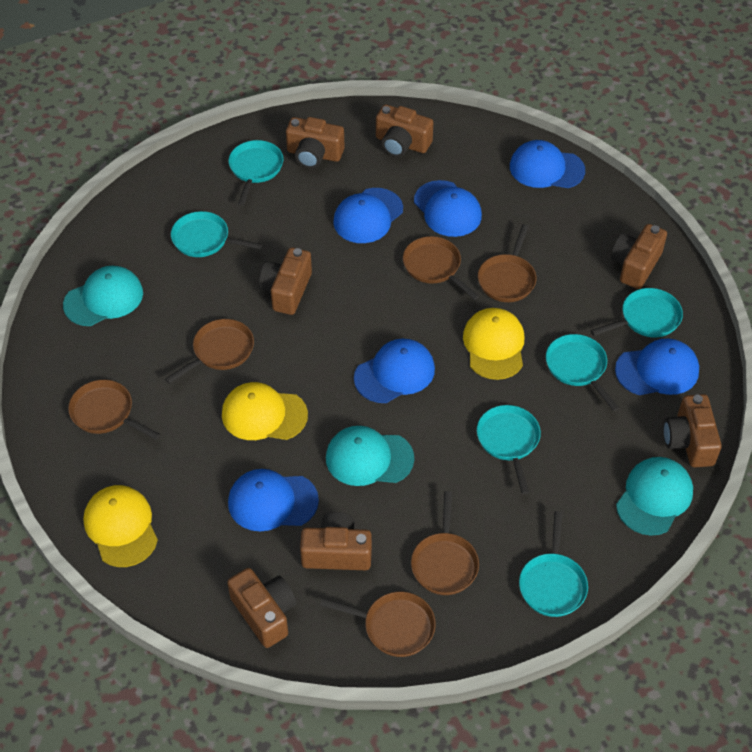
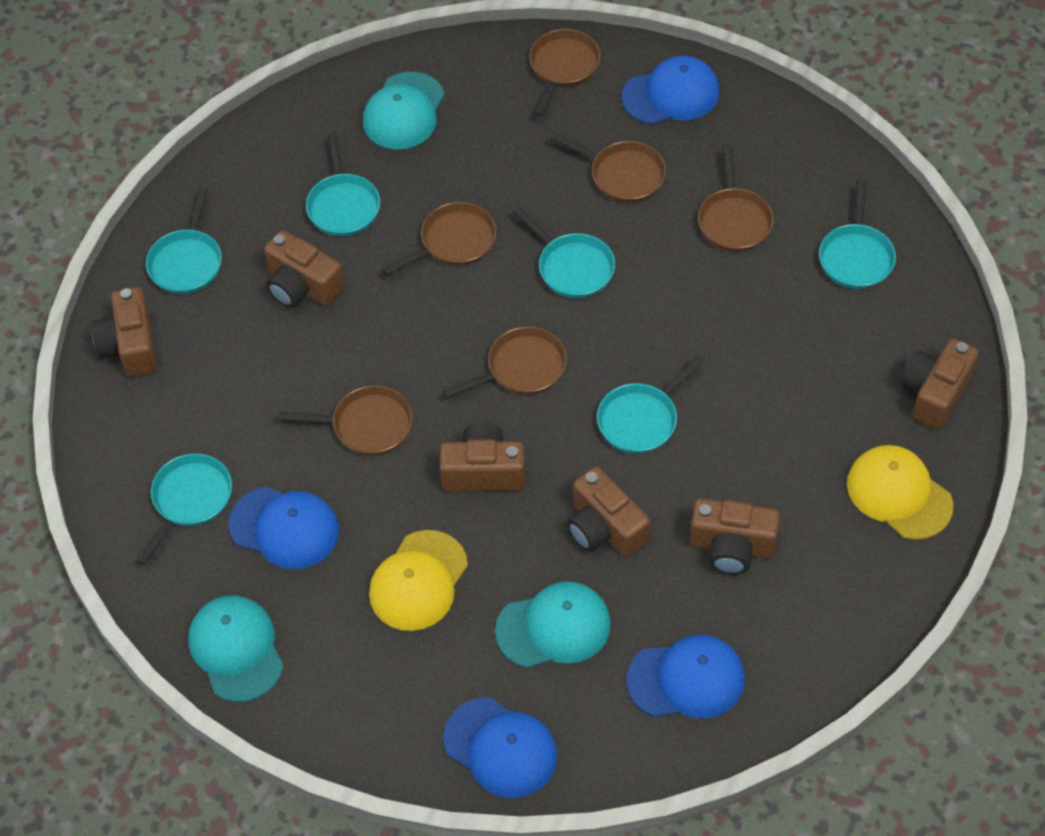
blue cap: 6 -> 4
brown camera: 7 -> 6
yellow cap: 3 -> 2

